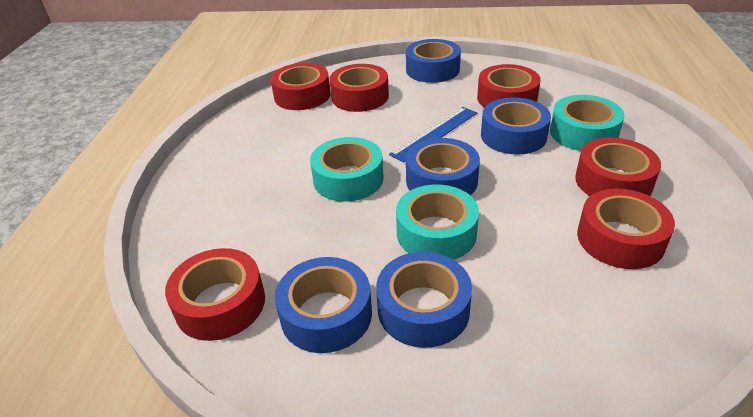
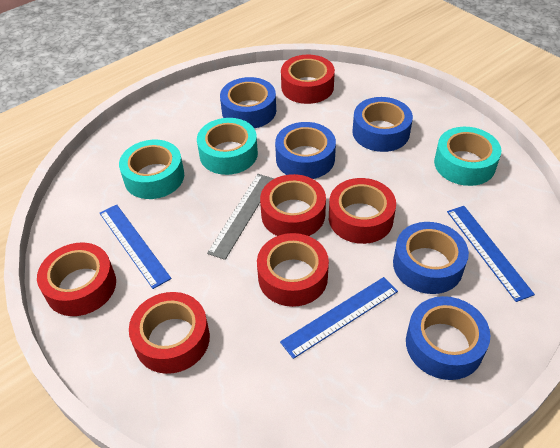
blue ruler: 1 -> 3
grey ruler: 0 -> 1

